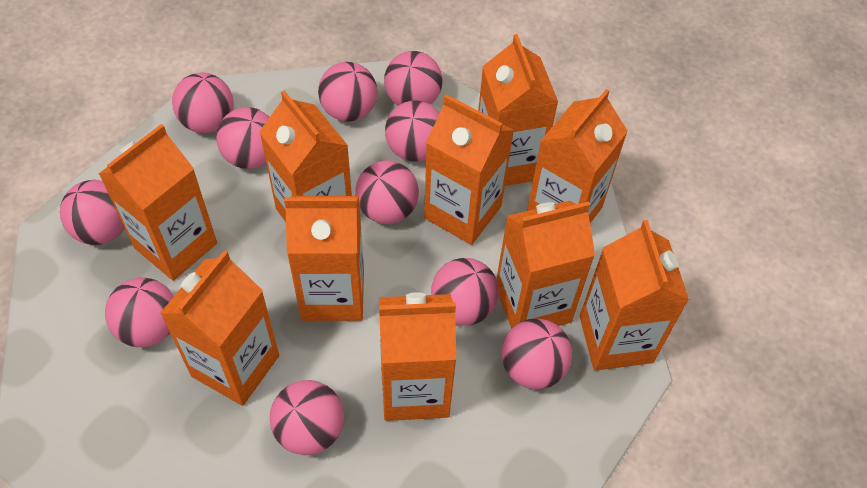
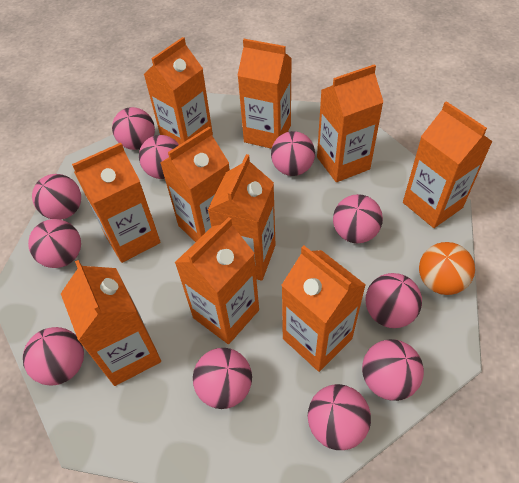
orange ball: 0 -> 1

